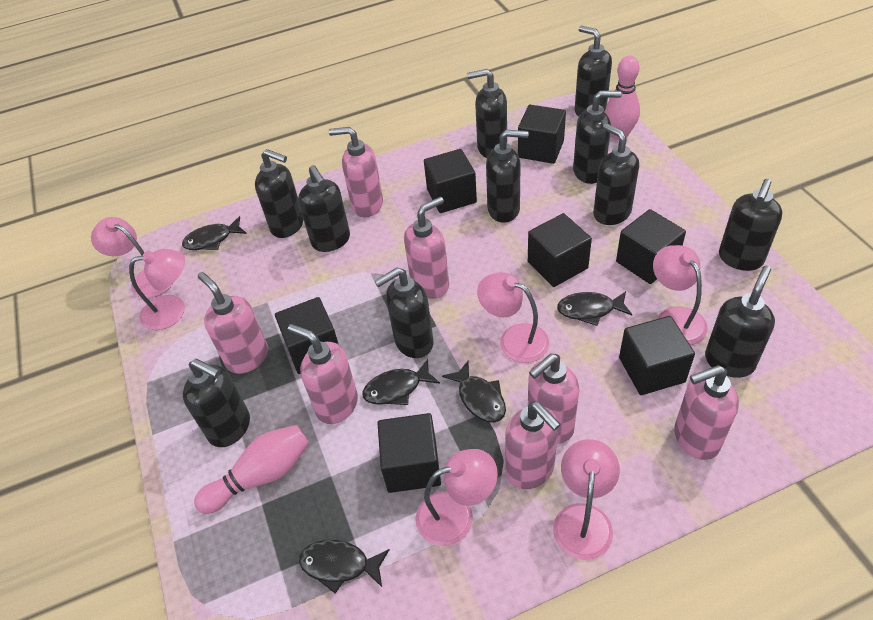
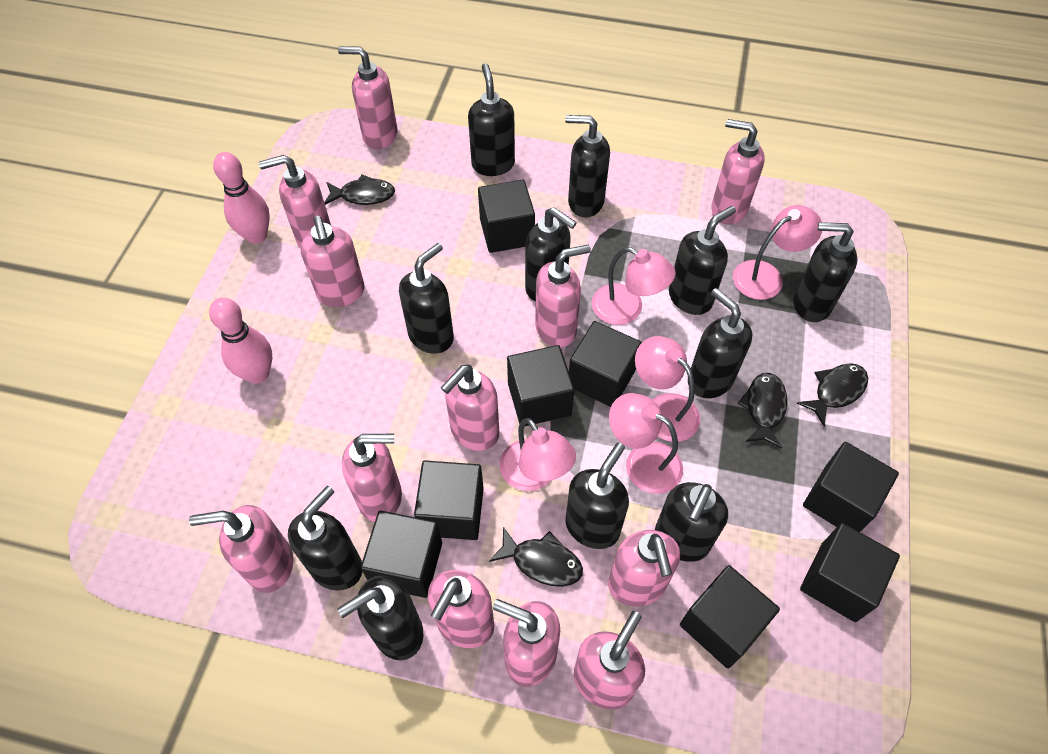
black cube: 7 -> 8
black fish: 5 -> 4
pink lamp: 6 -> 5
pink soap dispenser: 7 -> 12

